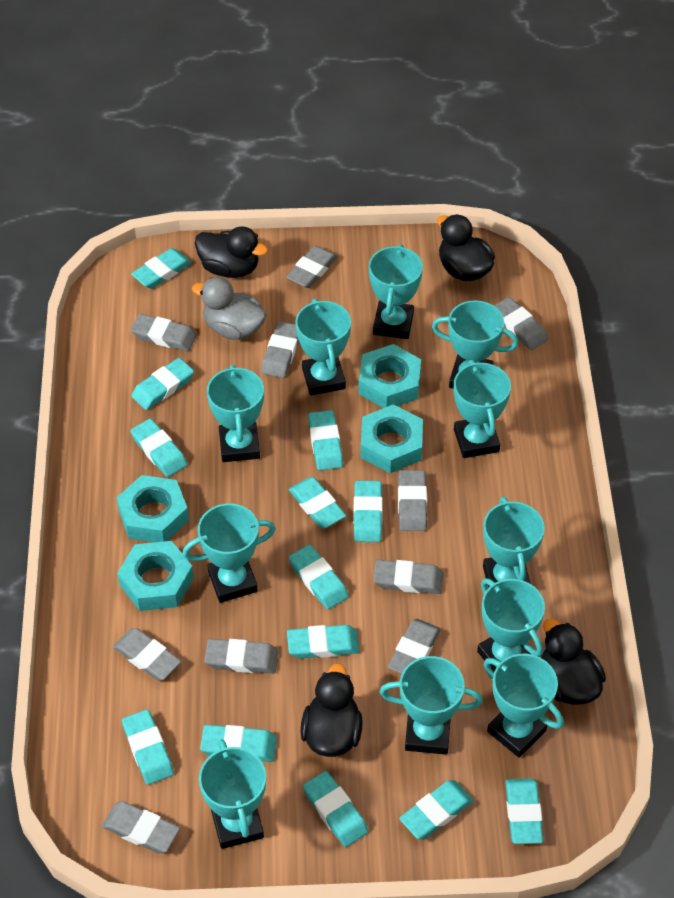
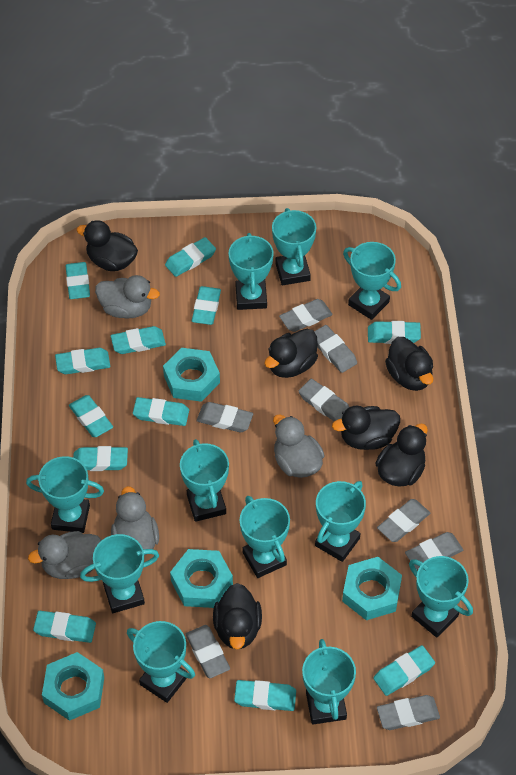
black duck: 4 -> 6
grey duck: 1 -> 4
grey eraser: 10 -> 8
turquoise eraser: 13 -> 12

